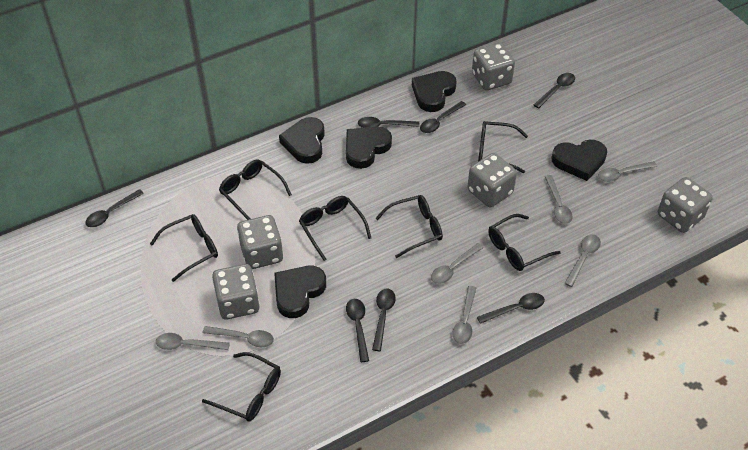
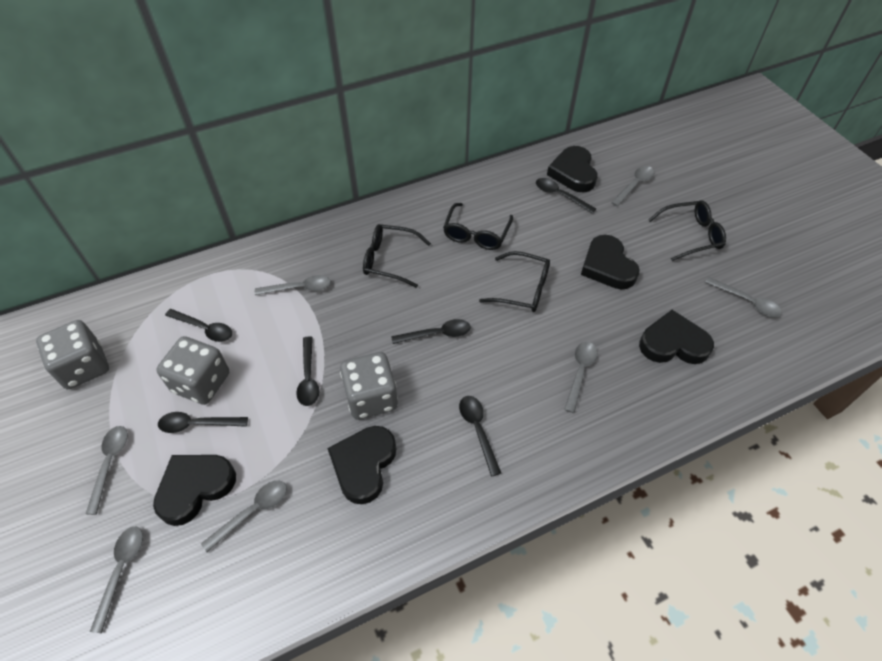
black glasses: 7 -> 4
black spoon: 7 -> 6
grey dice: 5 -> 3

